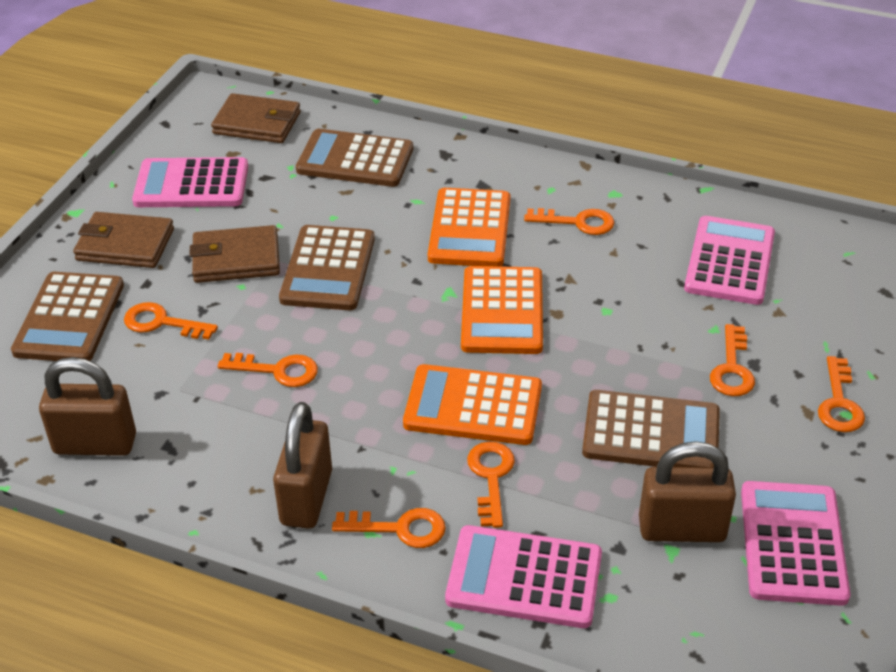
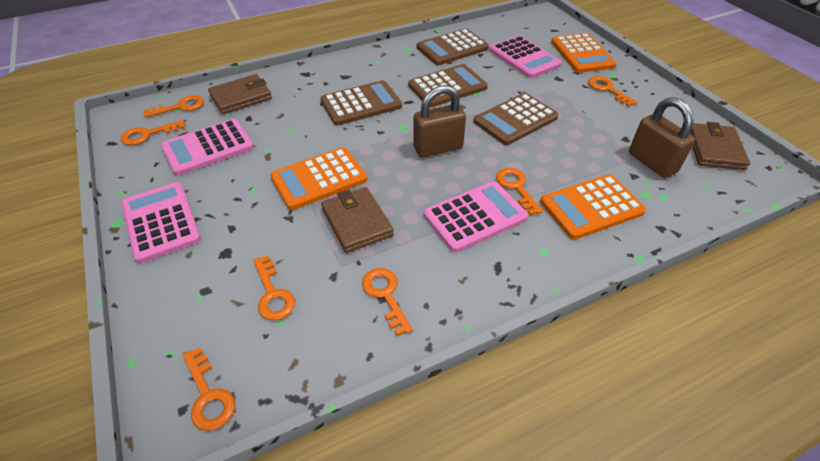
brown padlock: 3 -> 2

